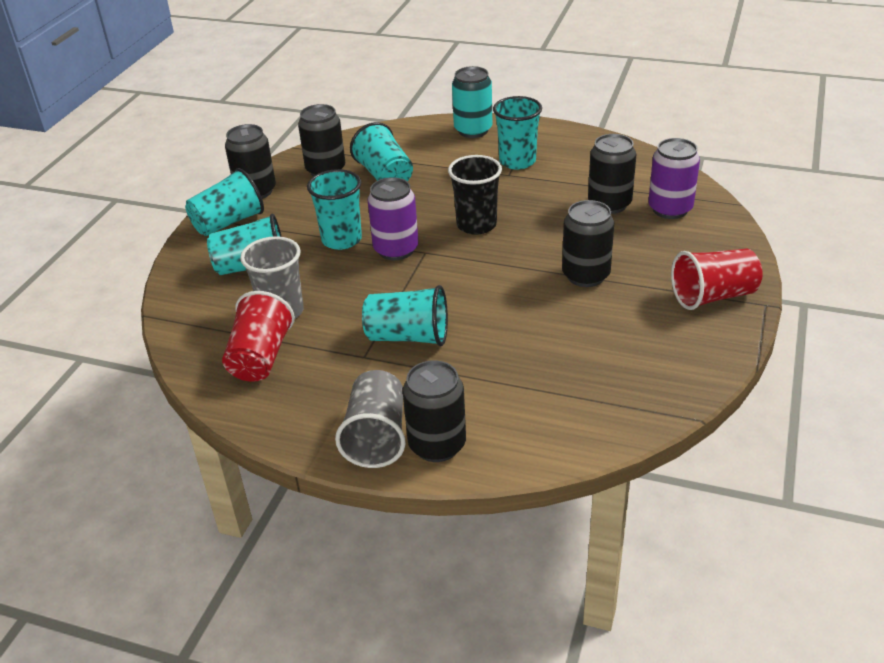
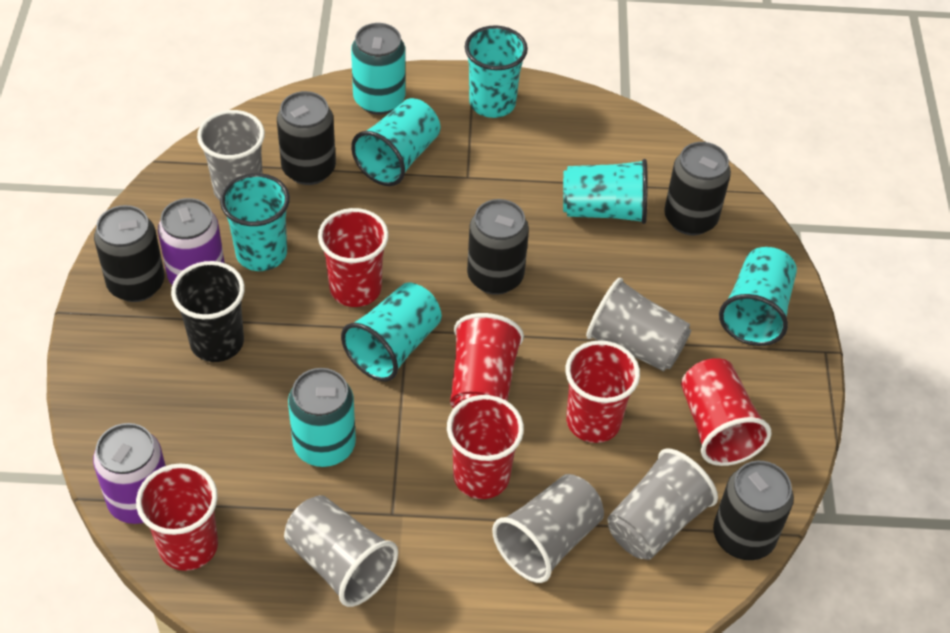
grey cup: 2 -> 5
red cup: 2 -> 6
turquoise can: 1 -> 2

